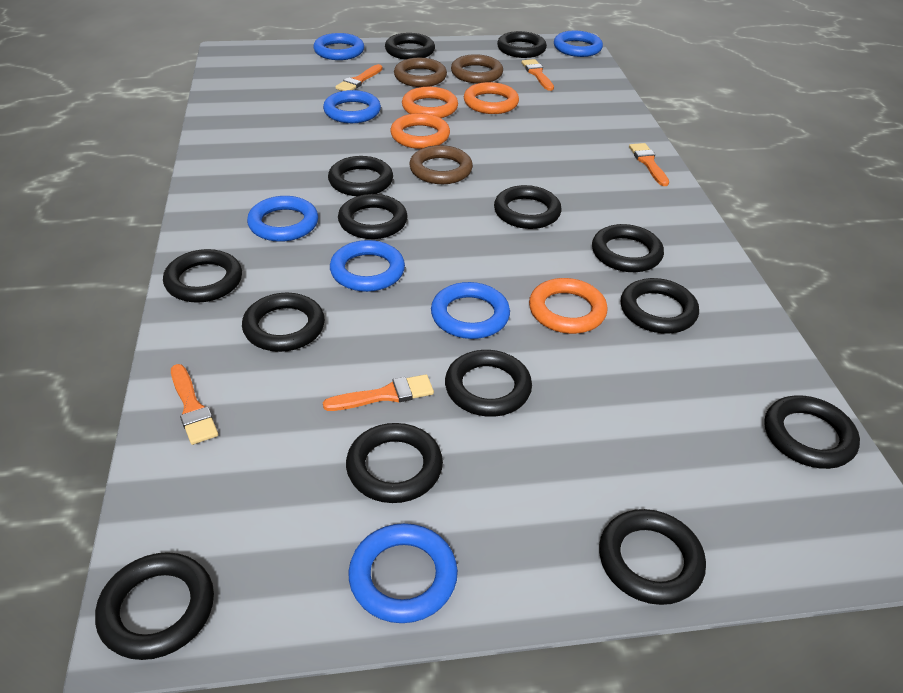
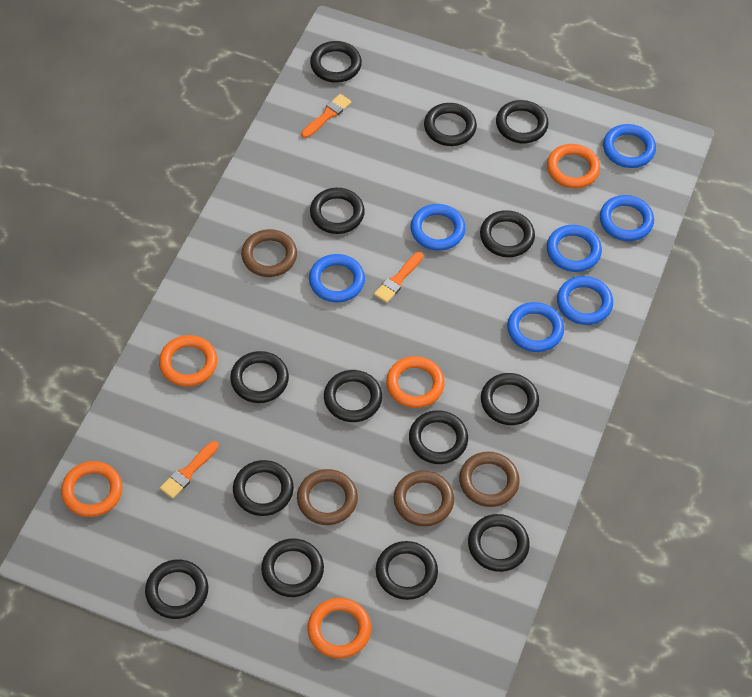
brown ring: 3 -> 4
orange brush: 5 -> 3
orange ring: 4 -> 5

